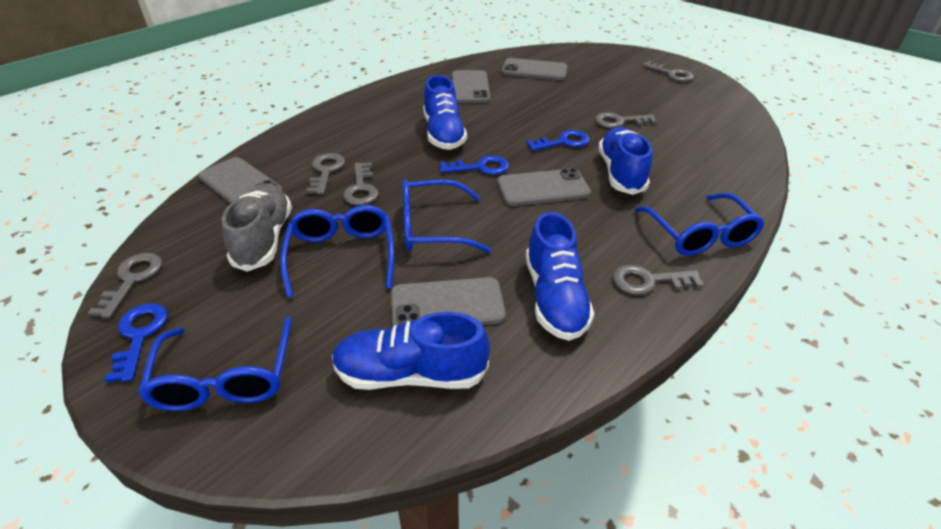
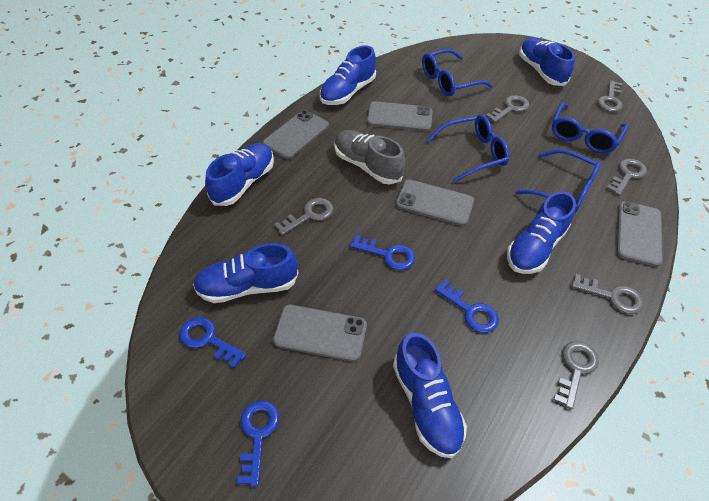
blue key: 3 -> 4
blue shoe: 4 -> 6

